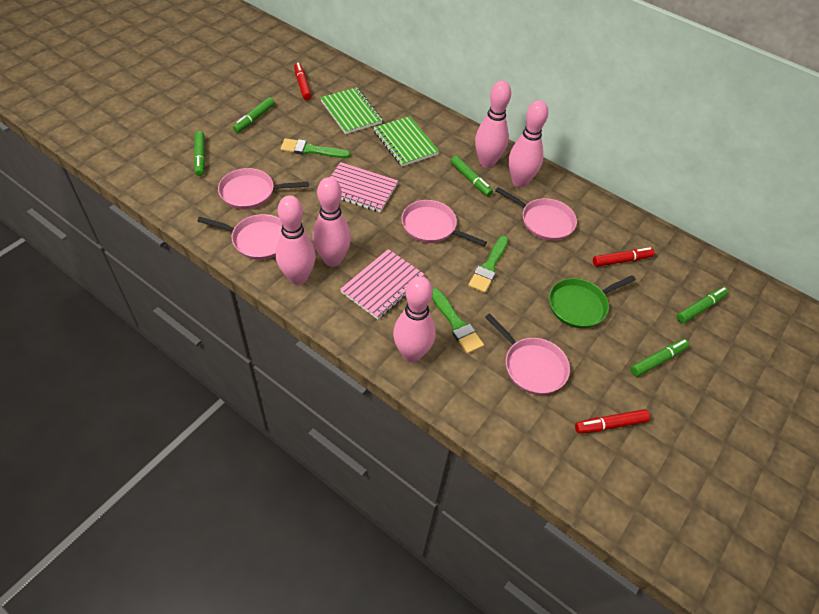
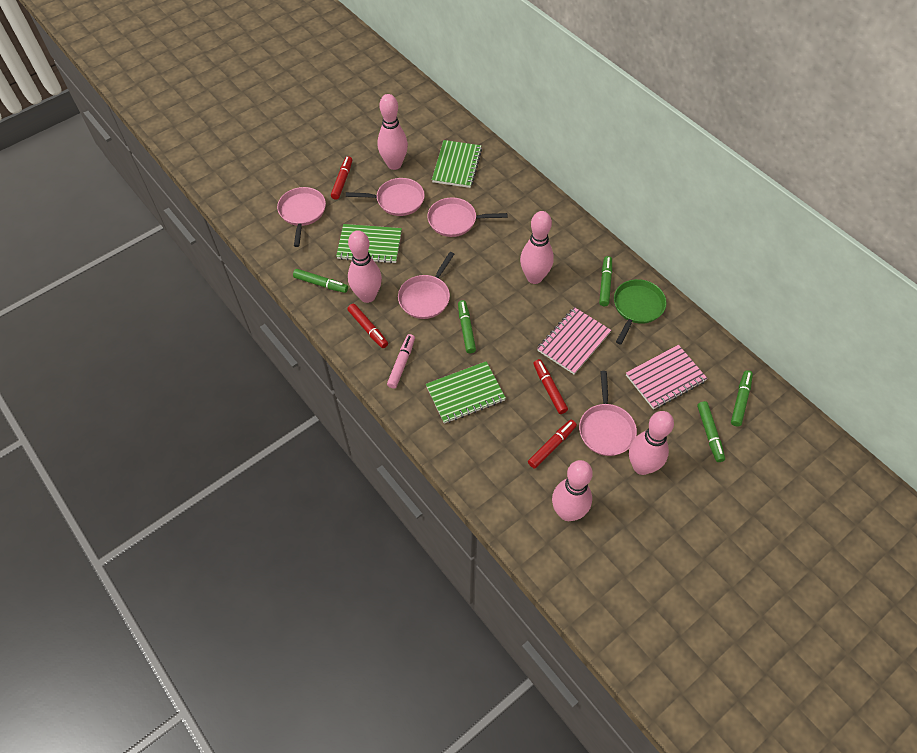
green brush: 3 -> 0
green notebook: 2 -> 3
pink marker: 0 -> 1
red marker: 3 -> 4

